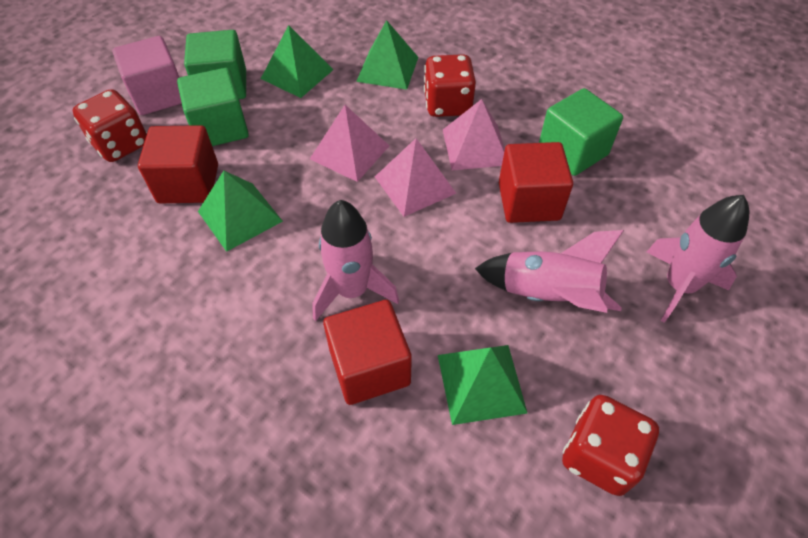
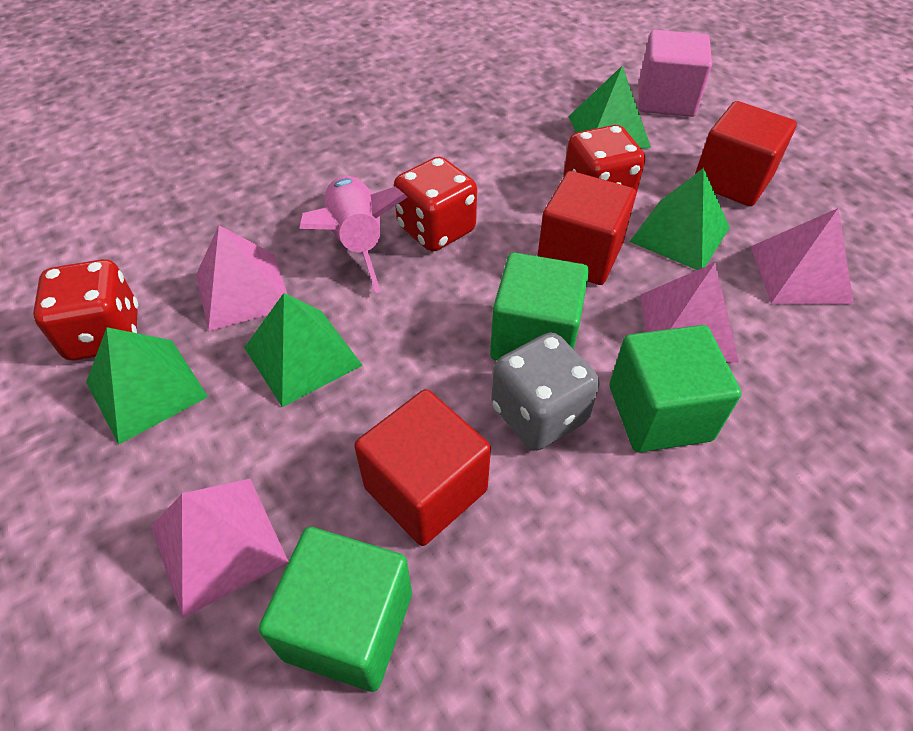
grey dice: 0 -> 1
pink pyramid: 3 -> 4
pink rocket: 3 -> 1

